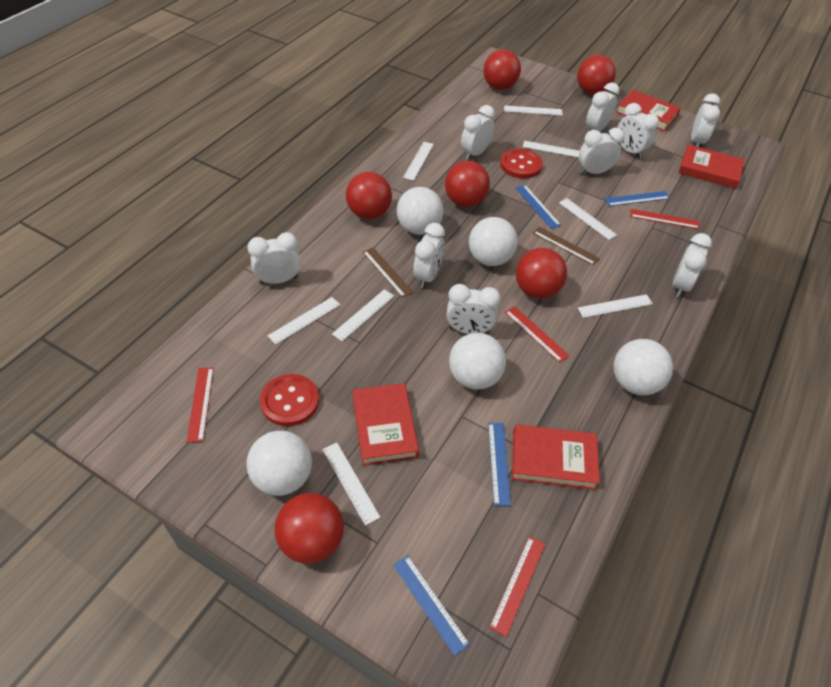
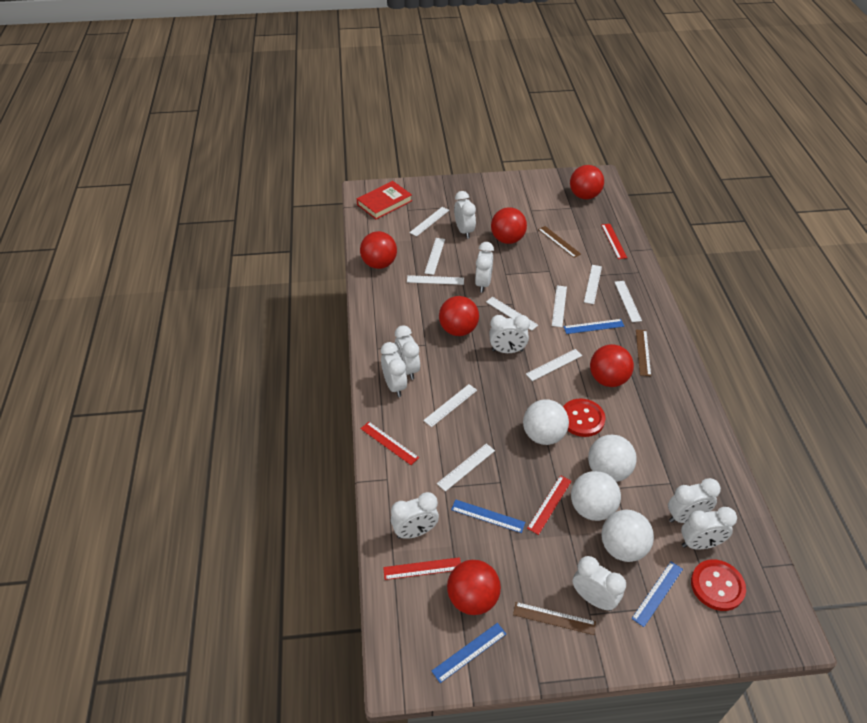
brown ruler: 2 -> 3
red book: 4 -> 1
white ball: 5 -> 4
white ruler: 8 -> 10

